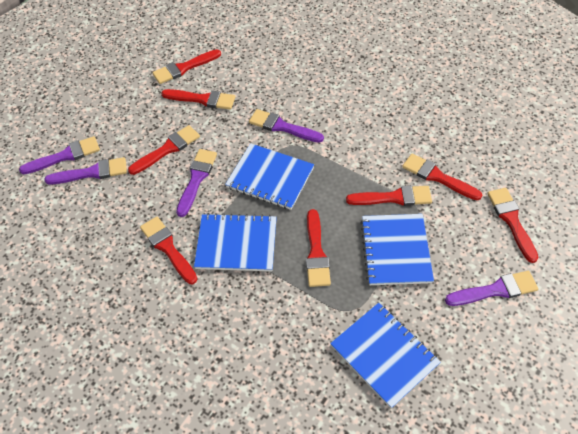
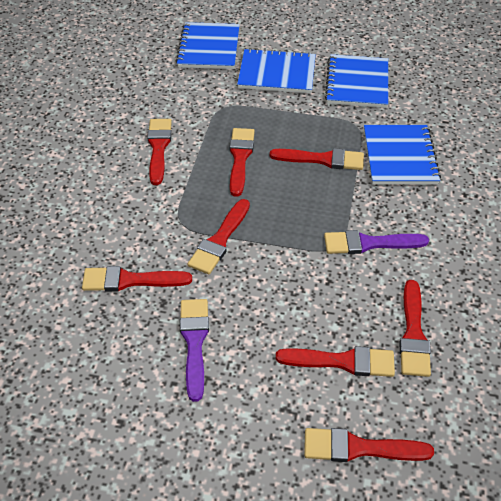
purple brush: 5 -> 2

